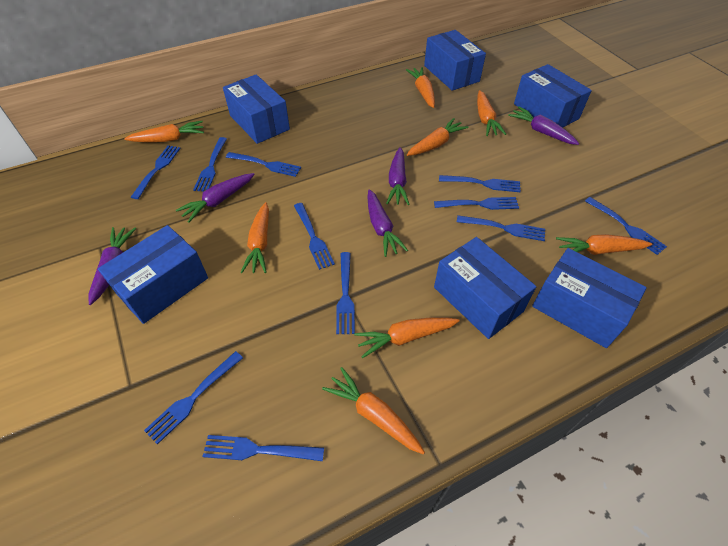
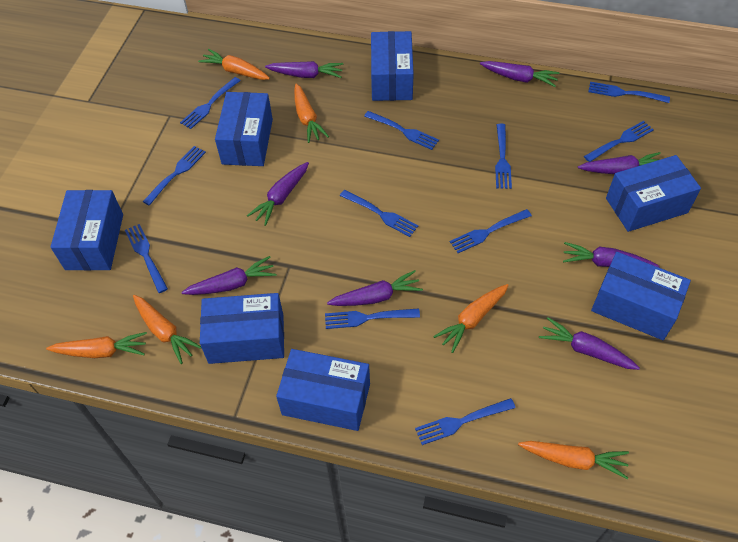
blue box: 6 -> 7
orange carrot: 8 -> 6
purple carrot: 5 -> 8

